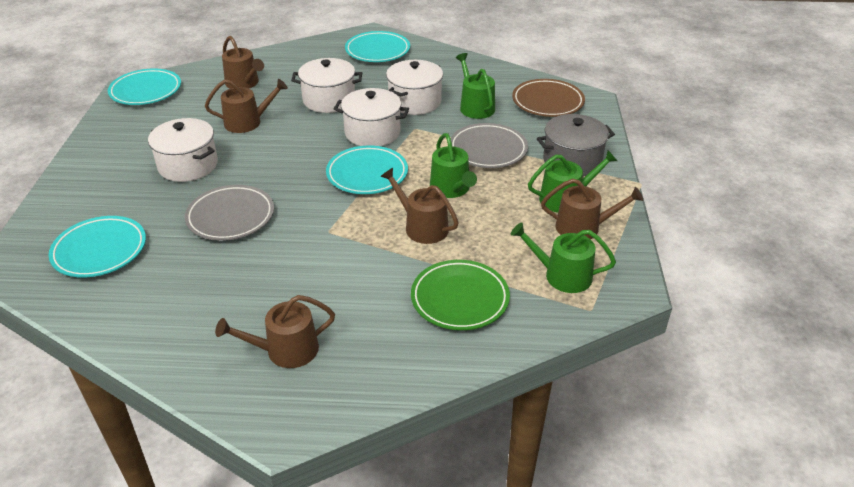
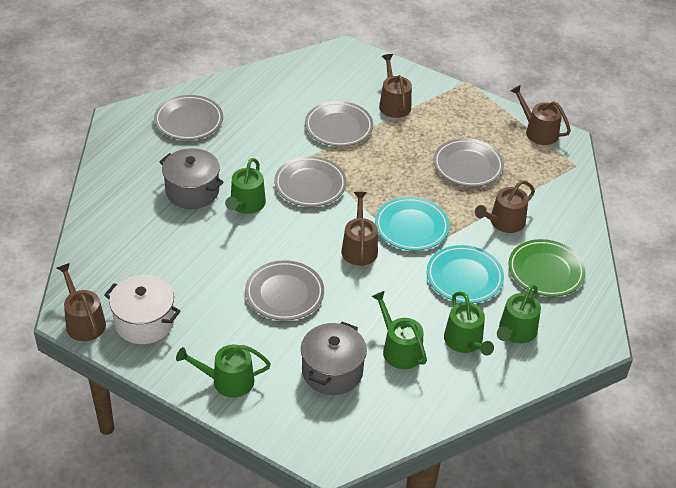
brown plate: 1 -> 0
green watering can: 4 -> 5
grey plate: 2 -> 5
grey pot: 1 -> 2
turquoise plate: 4 -> 2
white pot: 4 -> 1

